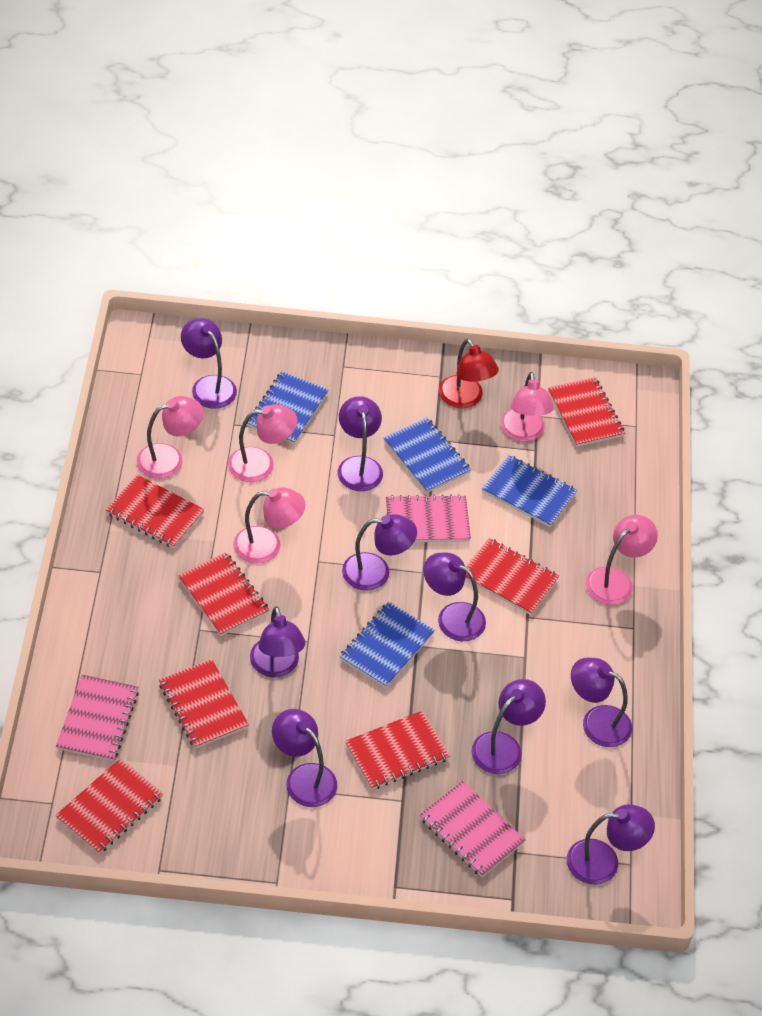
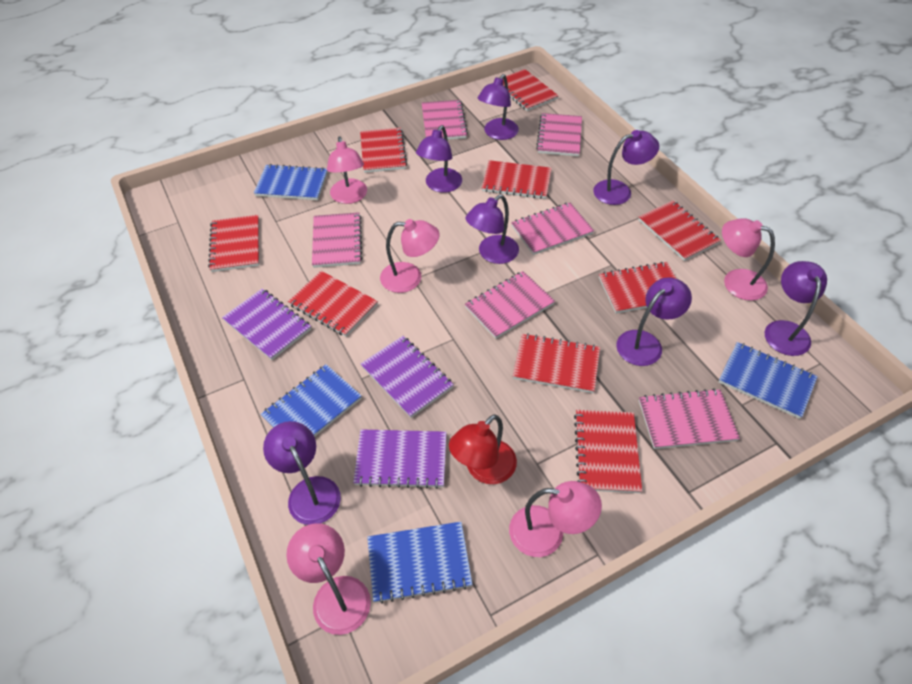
pink notebook: 3 -> 6
purple lamp: 9 -> 7
purple notebook: 0 -> 3
red notebook: 7 -> 9

